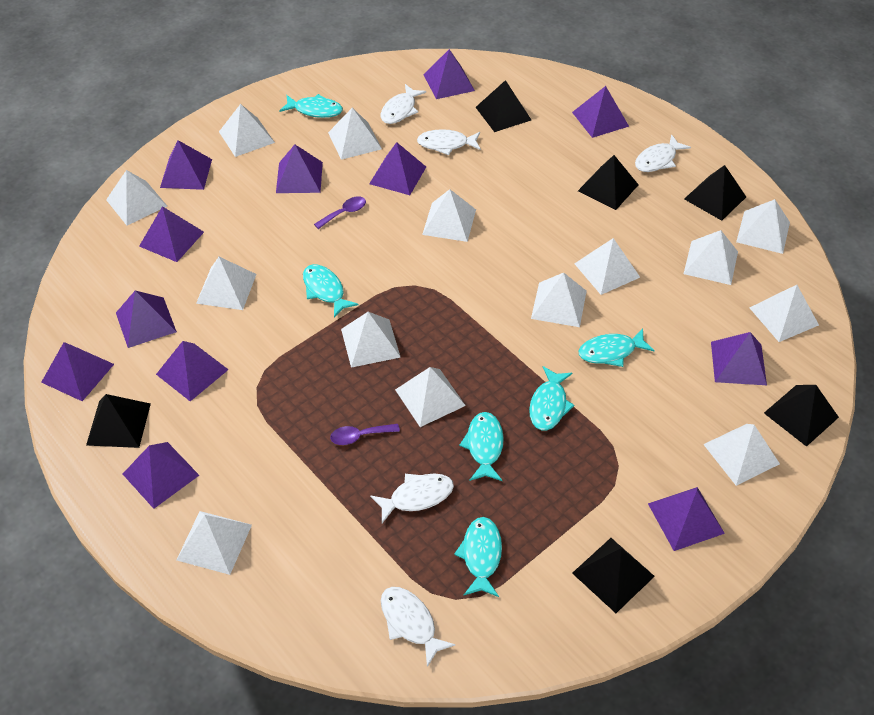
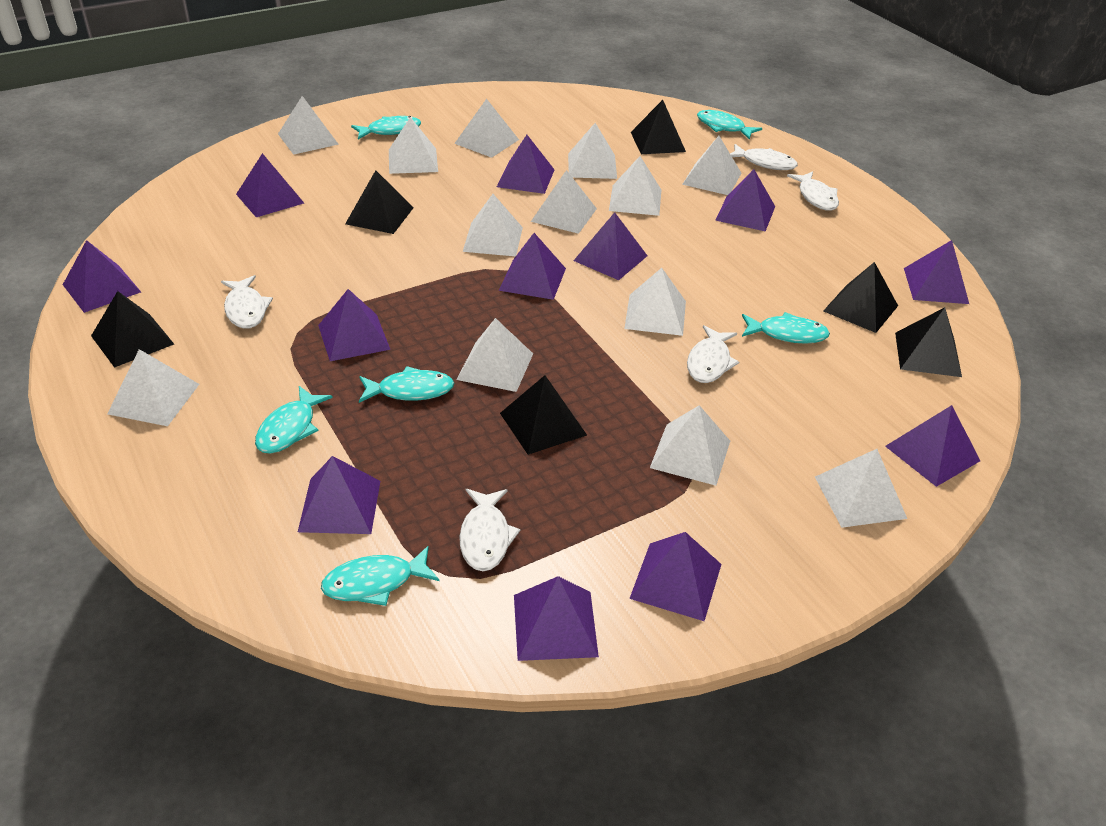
purple spoon: 2 -> 0
white pyramid: 14 -> 13

